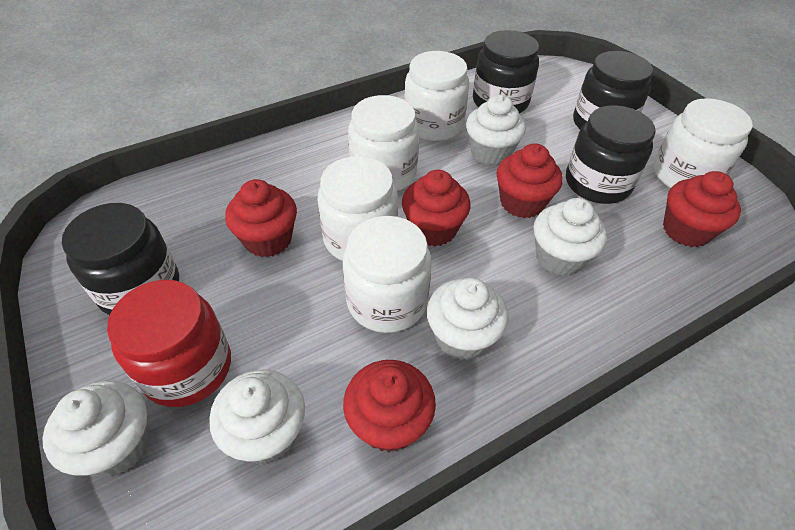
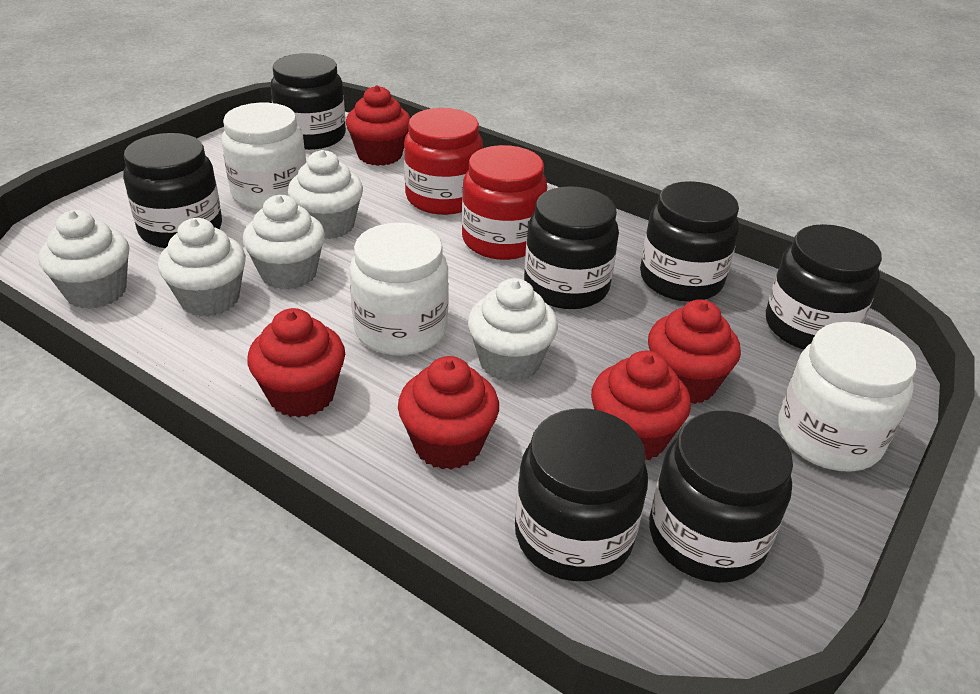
black jar: 4 -> 7
red jar: 1 -> 2
white jar: 5 -> 3

